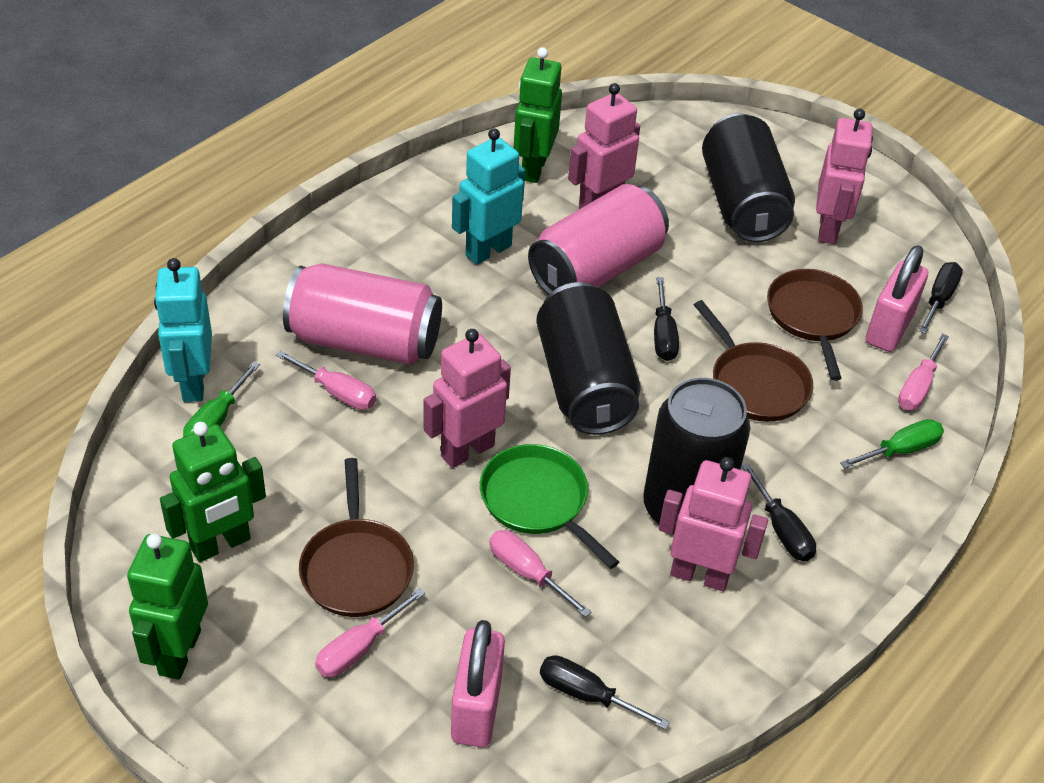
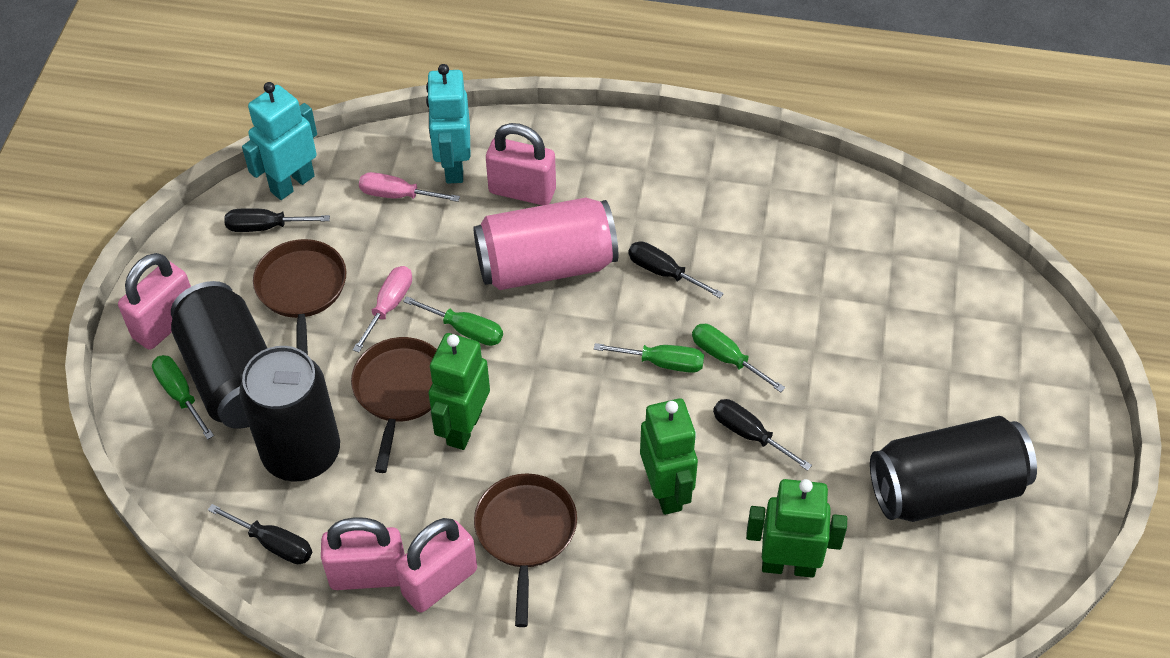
green pan: 1 -> 0
green screwdriver: 2 -> 4
pink can: 2 -> 1
pink padlock: 2 -> 4
pink robot: 4 -> 0
pink screwdriver: 4 -> 2

